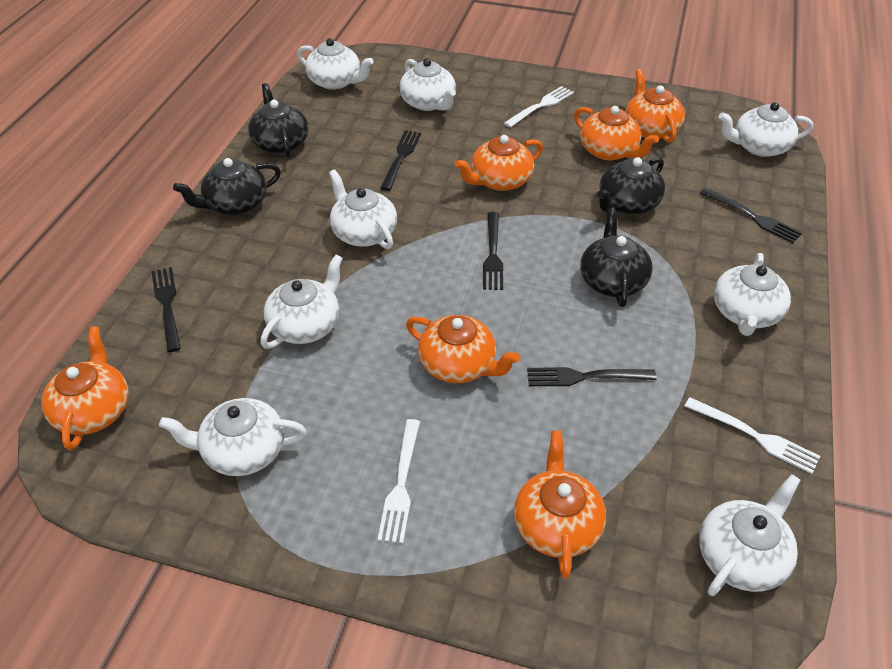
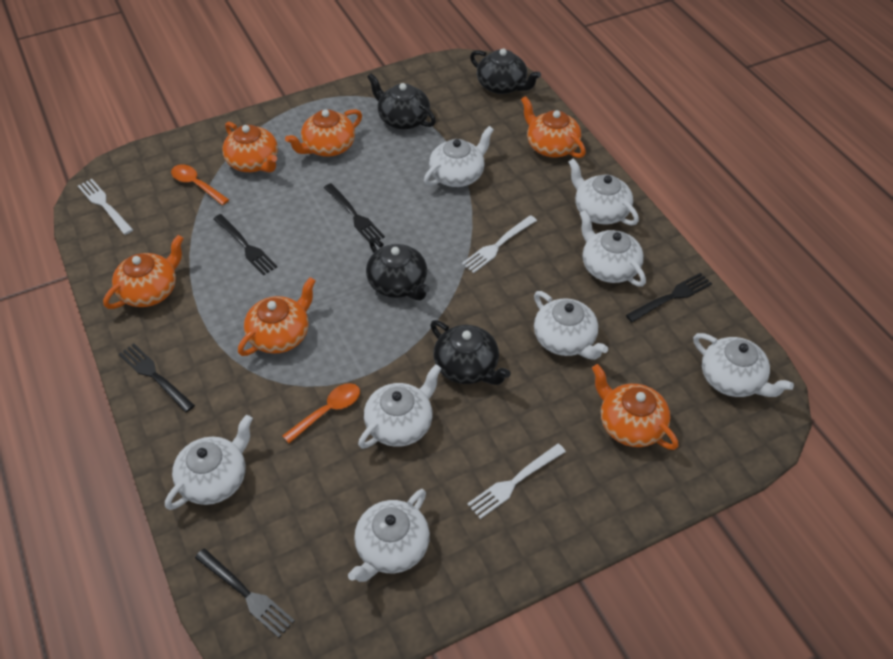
orange spoon: 0 -> 2

